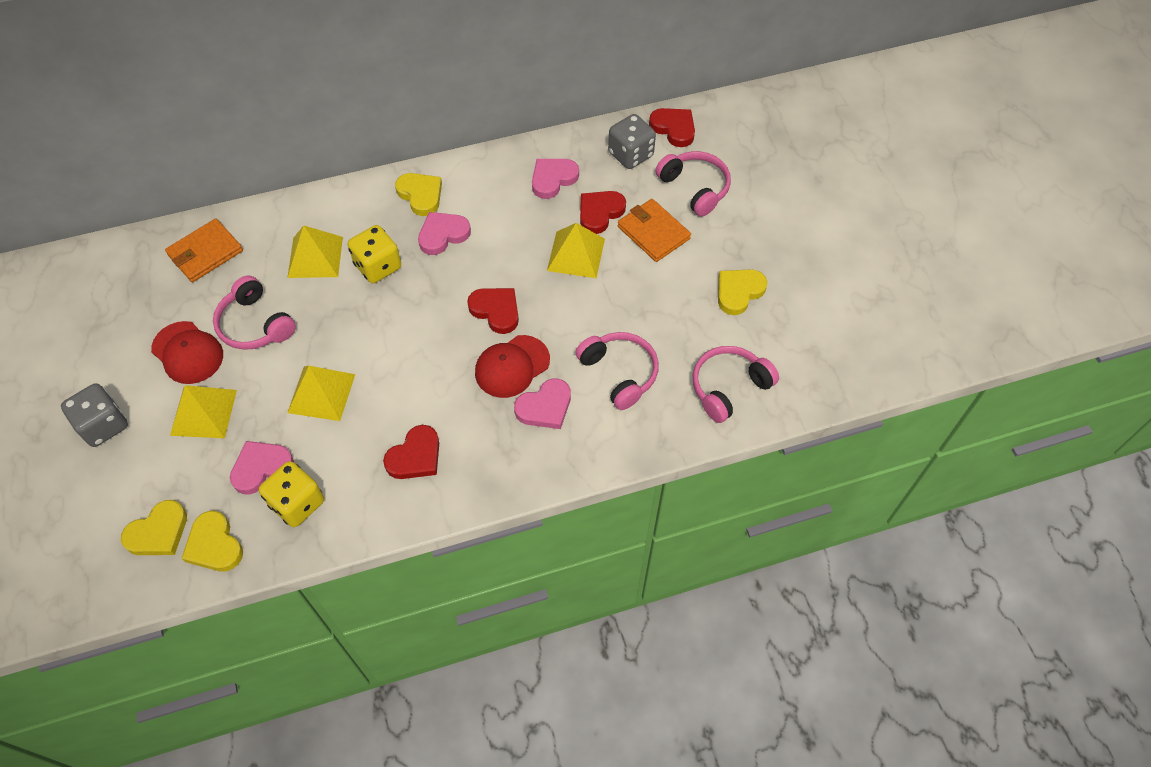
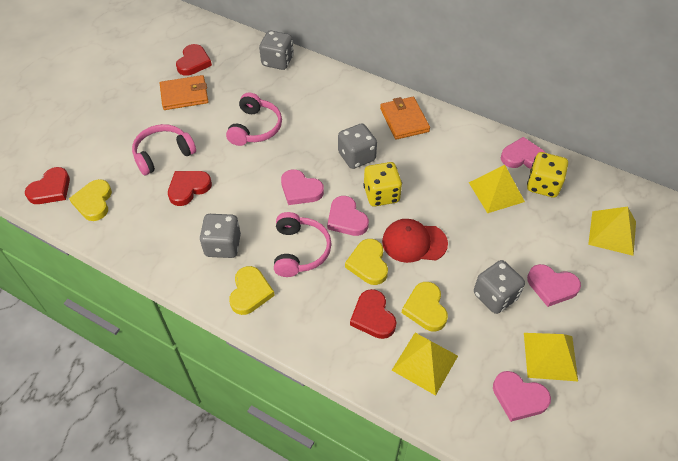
grey dice: 2 -> 4
pink headphones: 4 -> 3
pink heart: 4 -> 5
red cap: 2 -> 1

